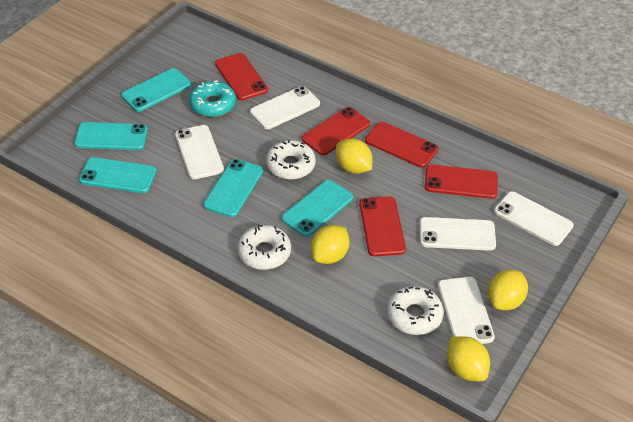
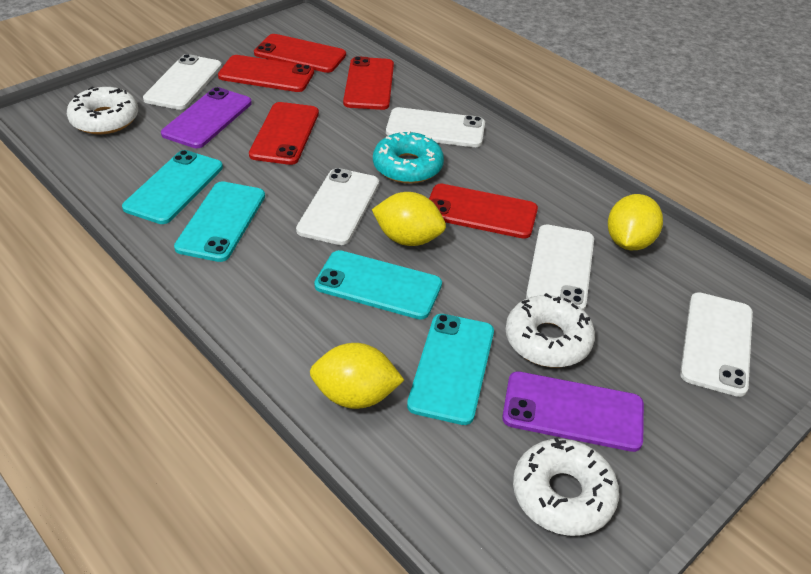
purple phone: 0 -> 2
turquoise phone: 5 -> 4
yellow lemon: 4 -> 3

